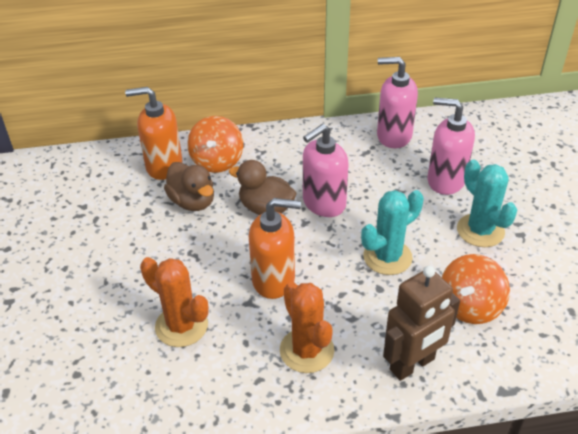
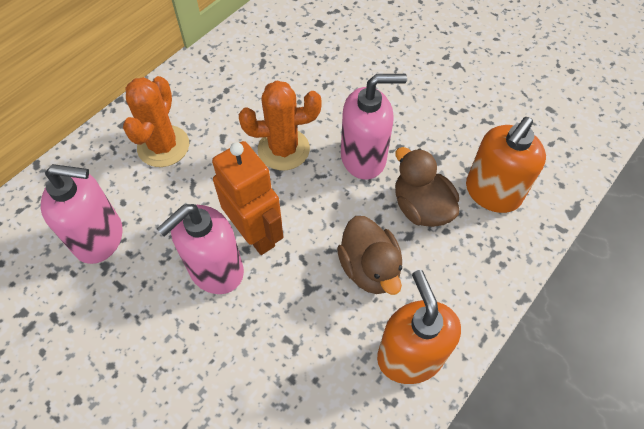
brown robot: 1 -> 0
orange robot: 0 -> 1
orange spinning top: 2 -> 0
turquoise cactus: 2 -> 0

